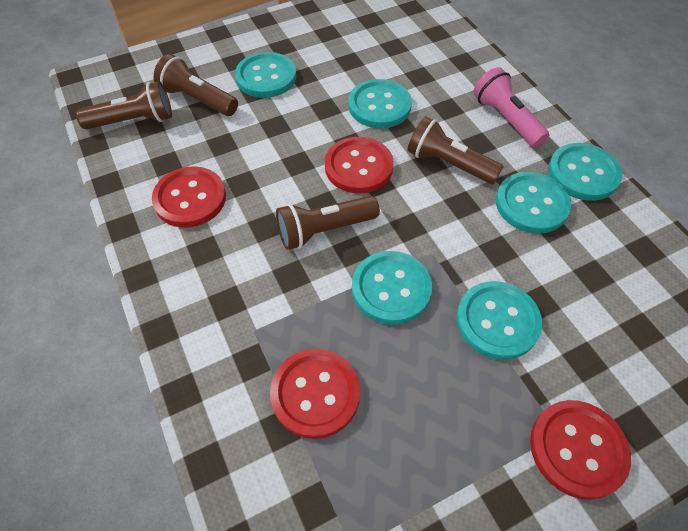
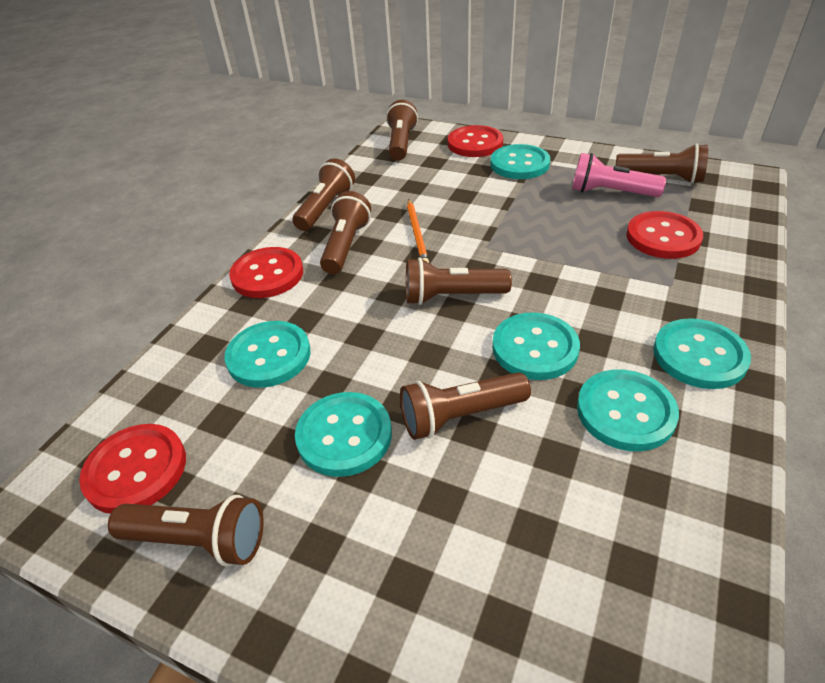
brown flashlight: 4 -> 7
orange pencil: 0 -> 1

